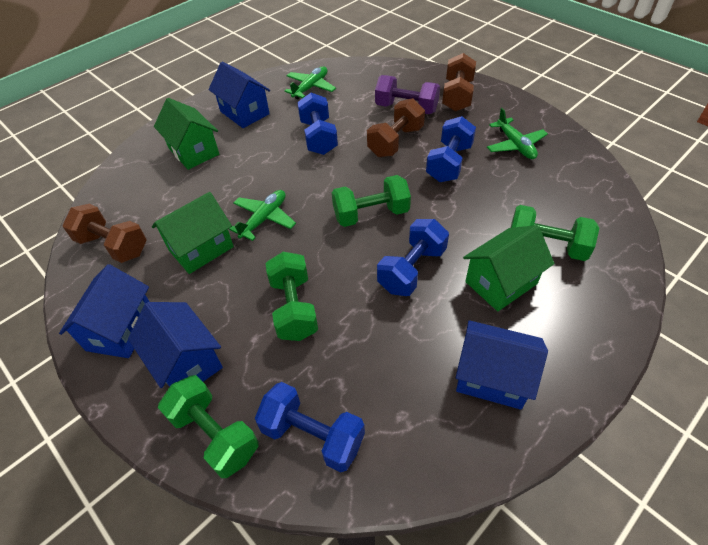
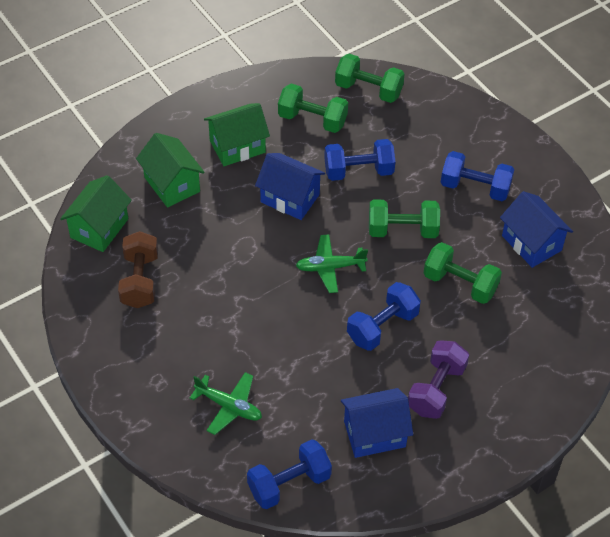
blue house: 4 -> 3
brown dumbbell: 3 -> 1
green plane: 3 -> 2

